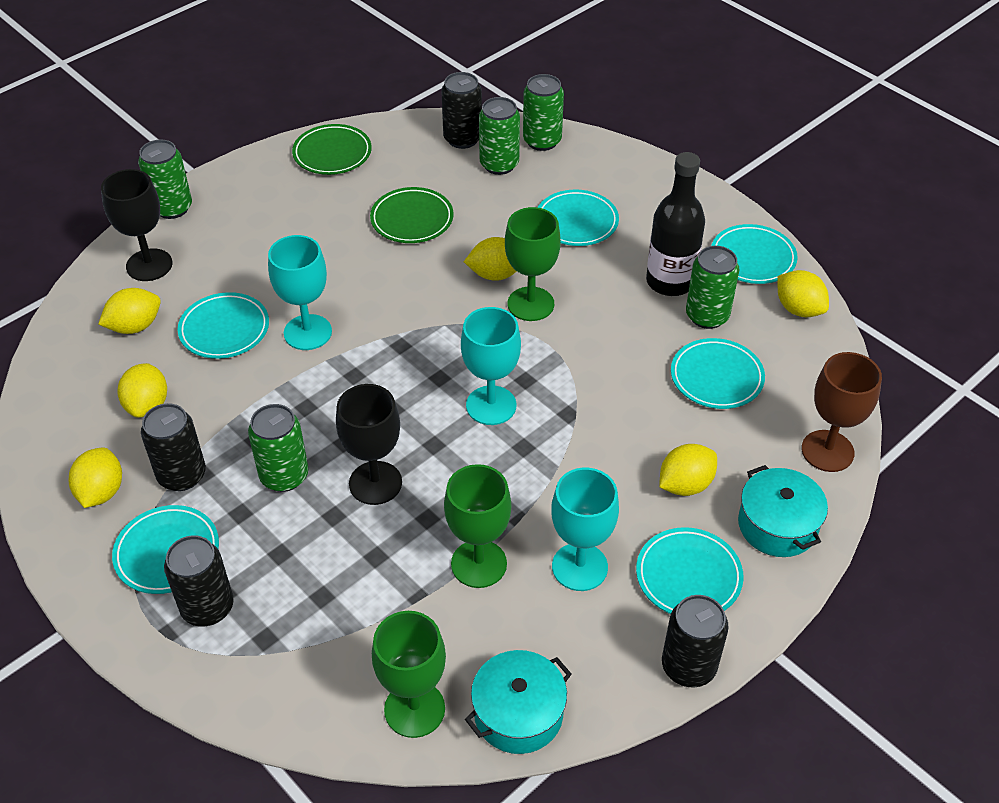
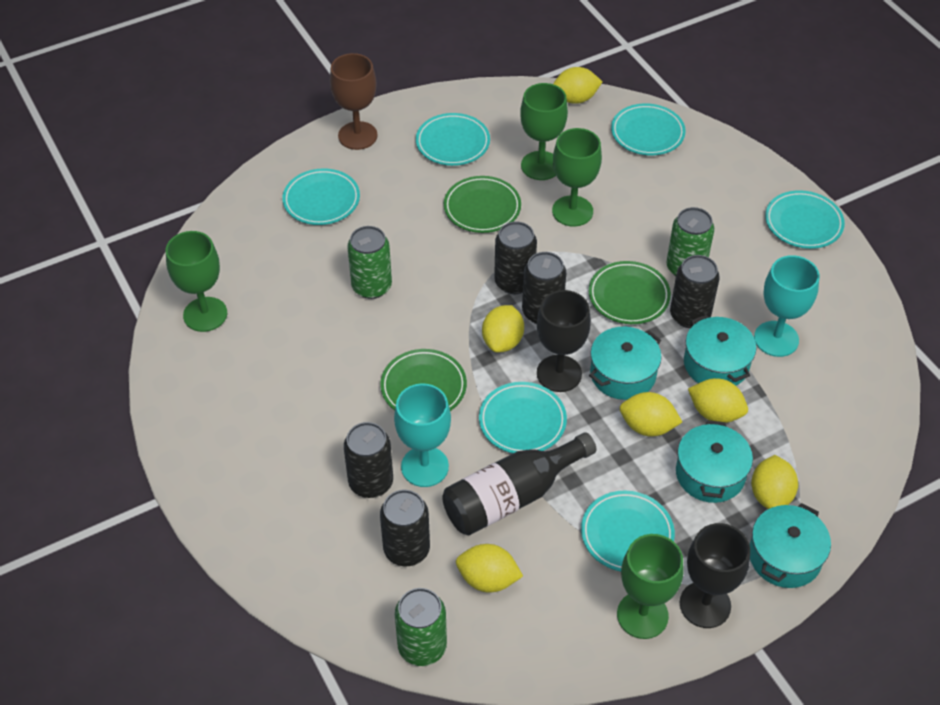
black can: 4 -> 5
green can: 5 -> 3
green goblet: 3 -> 4
green plate: 2 -> 3
turquoise goblet: 3 -> 2
turquoise pot: 2 -> 4

